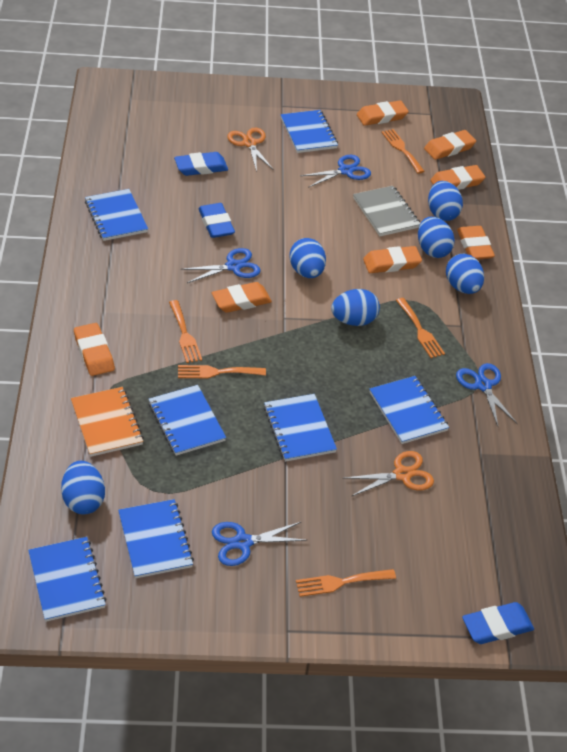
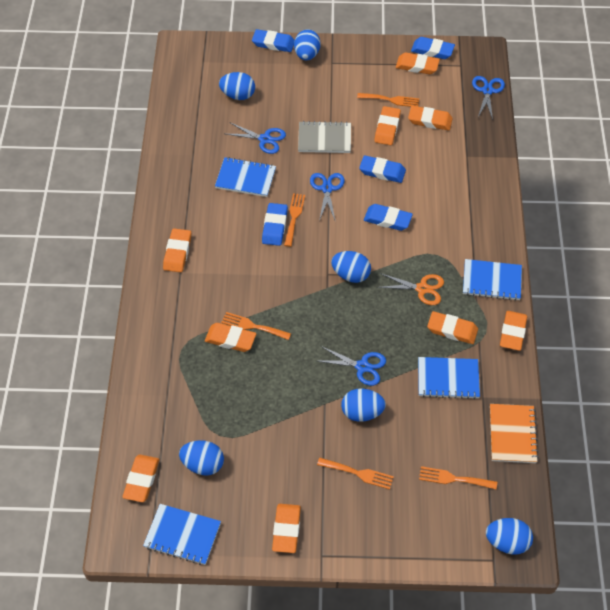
blue eraser: 3 -> 5
blue notebook: 7 -> 4
orange eraser: 7 -> 9
orange scissors: 2 -> 1

